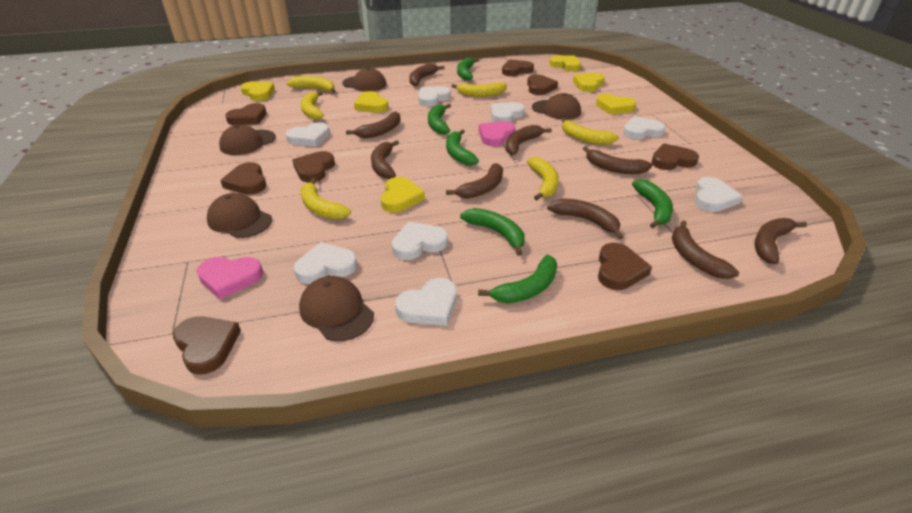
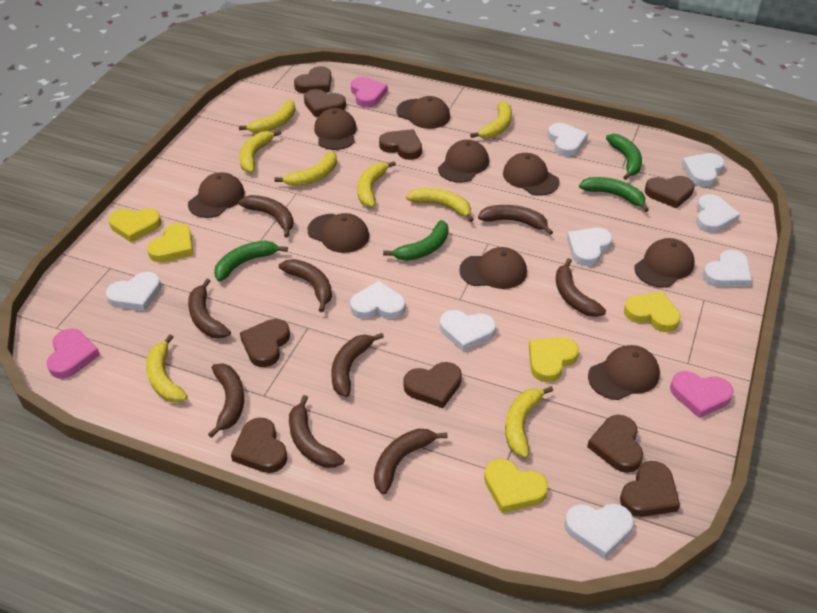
brown cap: 5 -> 9
brown heart: 8 -> 9
green banana: 6 -> 4
pink heart: 2 -> 3
white heart: 8 -> 9
yellow banana: 6 -> 8
yellow heart: 6 -> 5

